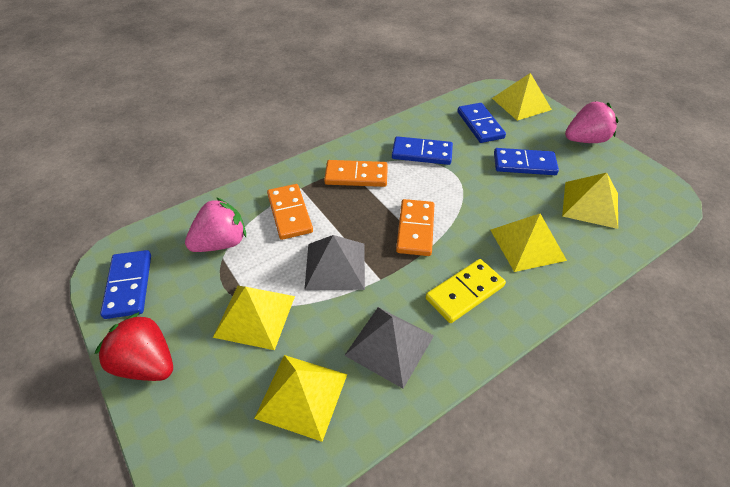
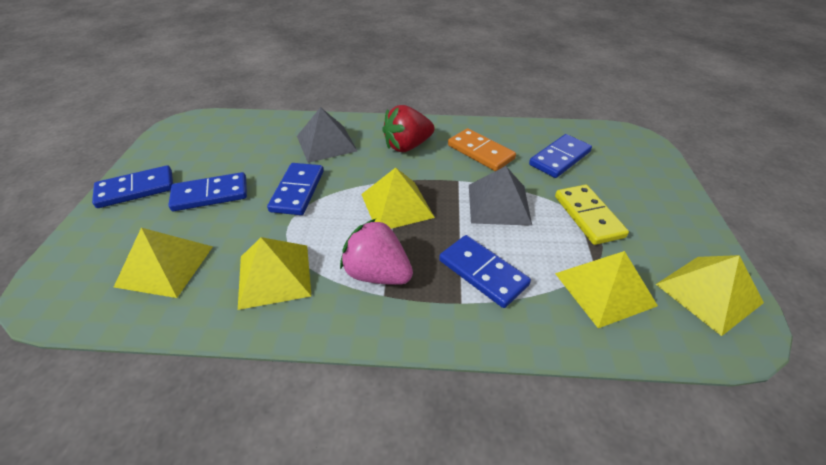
blue domino: 4 -> 5
orange domino: 3 -> 1
pink strawberry: 2 -> 1

